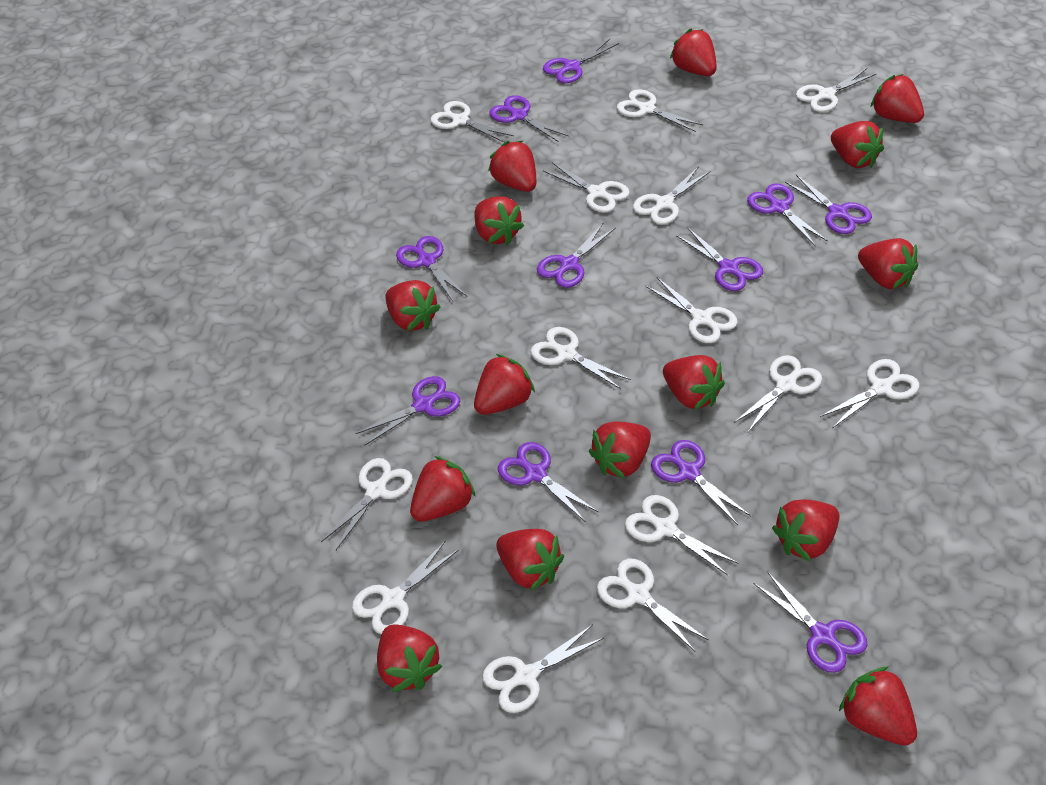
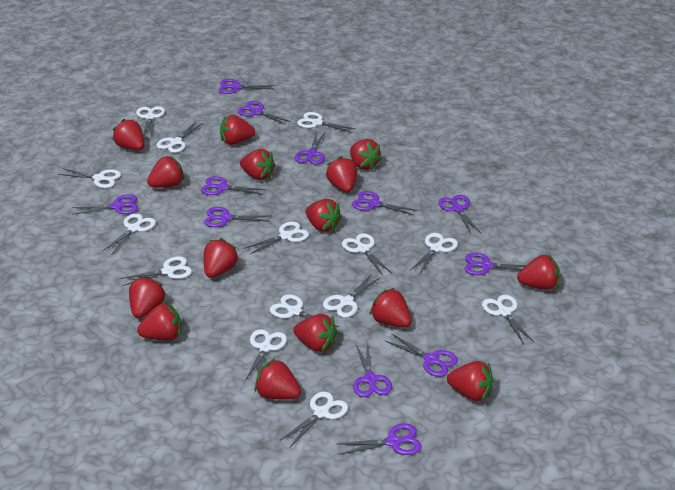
purple scissors: 11 -> 12

